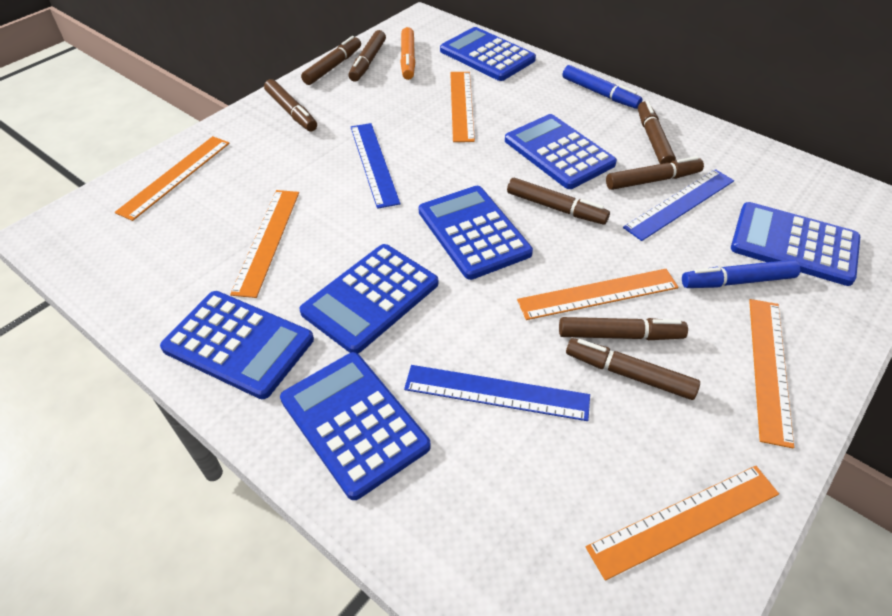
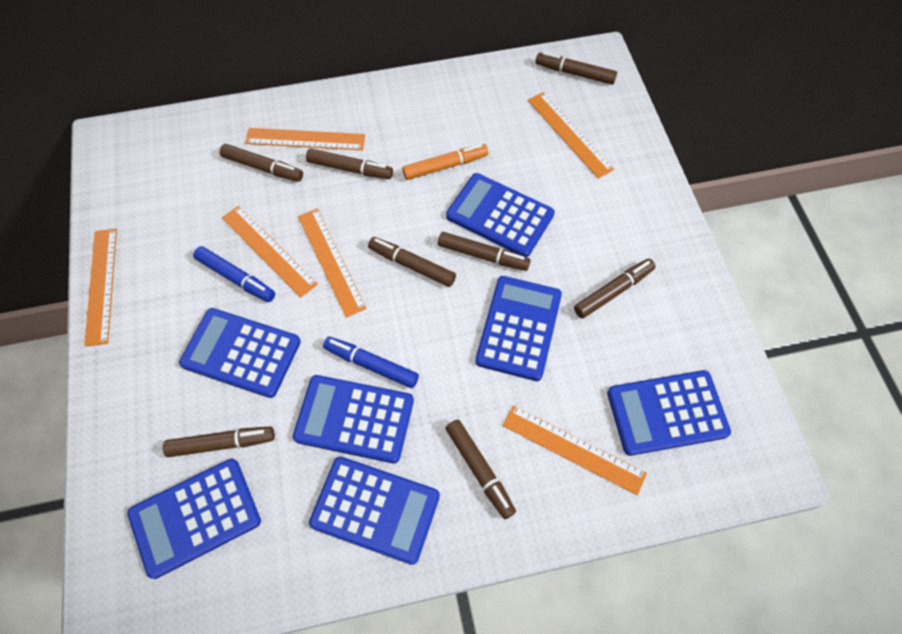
blue ruler: 3 -> 0

